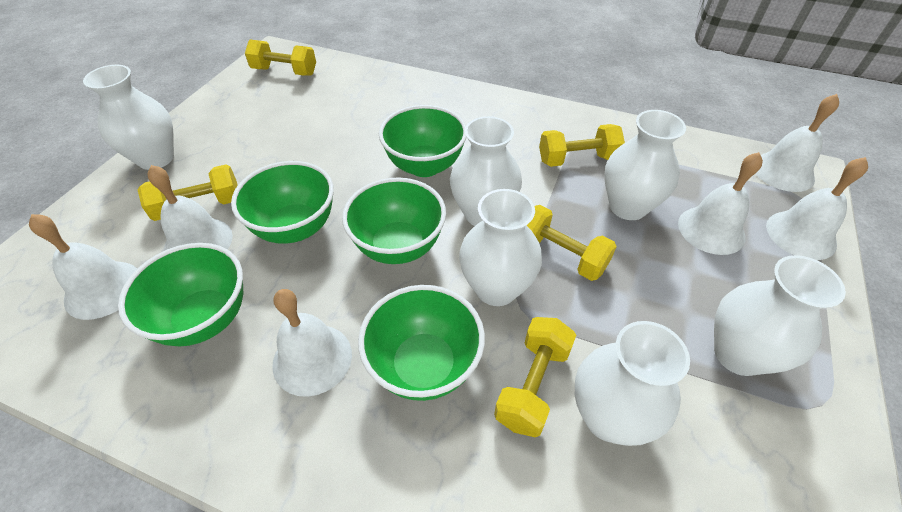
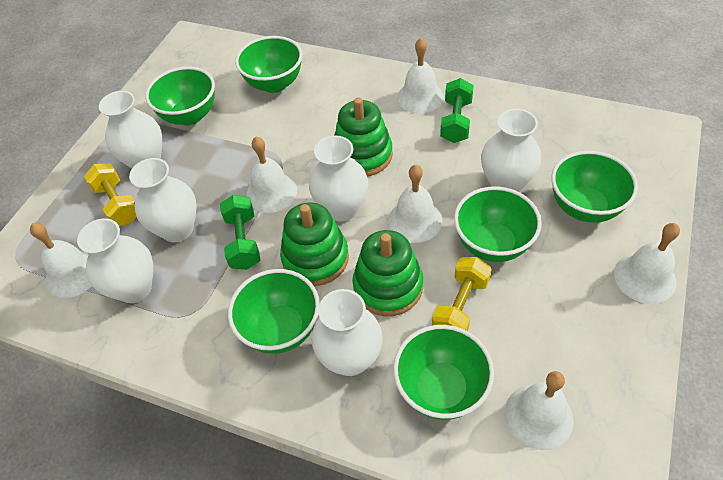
green bowl: 5 -> 6
green dumbbell: 0 -> 2
green stacking toy: 0 -> 3
yellow dumbbell: 5 -> 2

